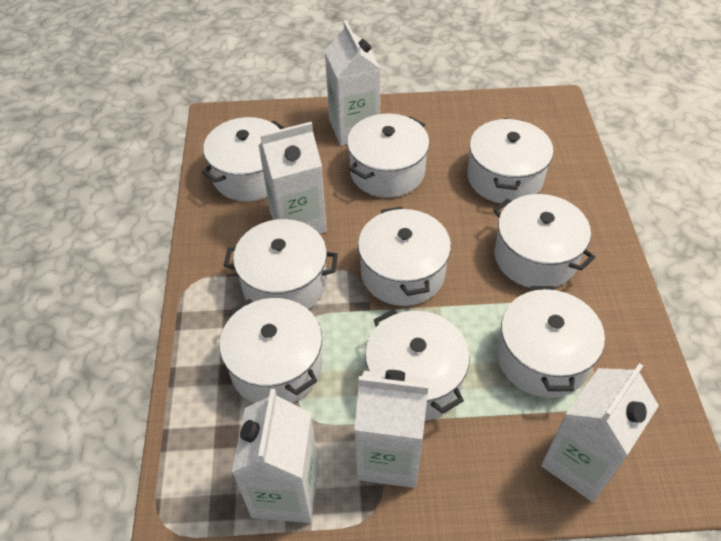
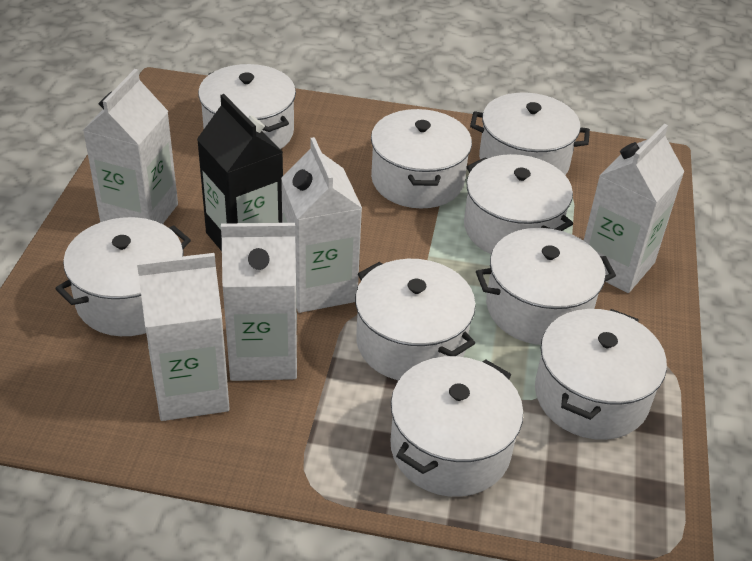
black carton: 0 -> 1

